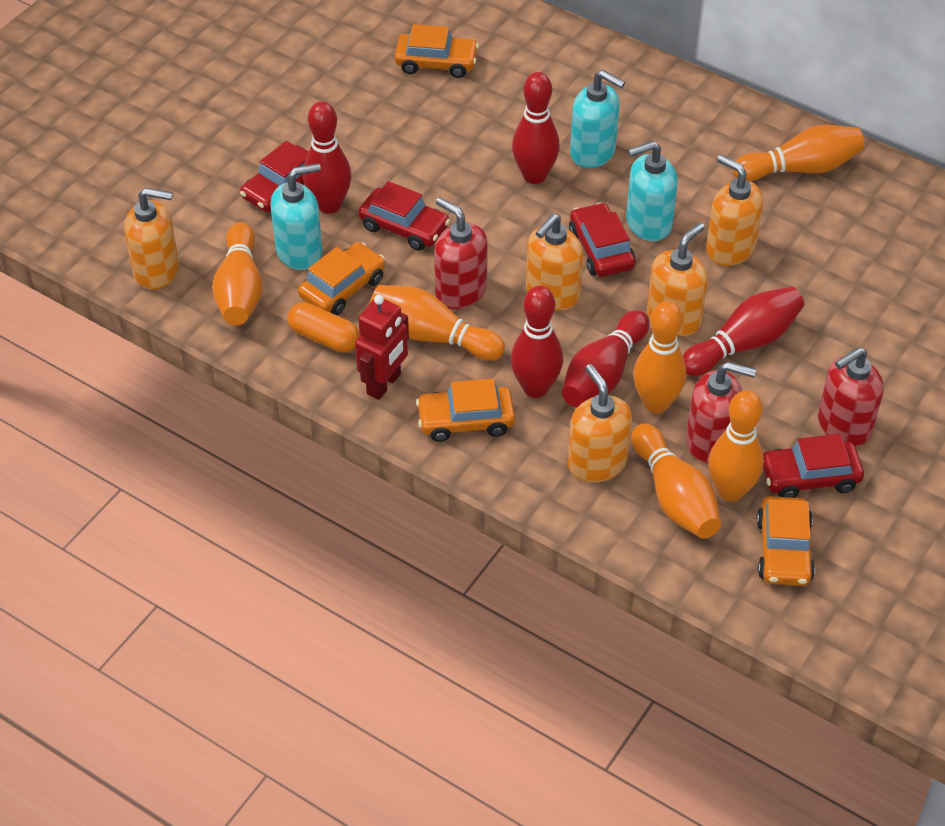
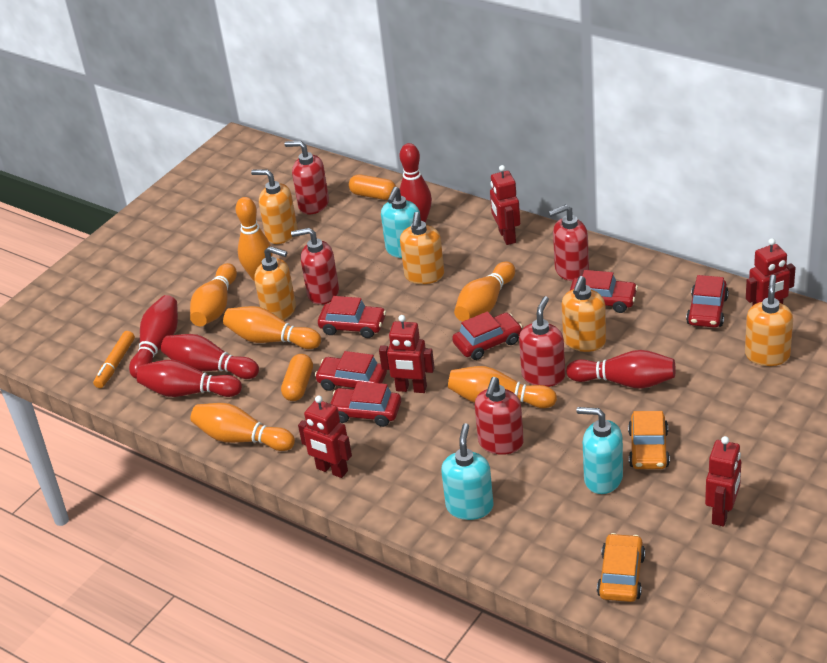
orange capsule: 1 -> 2
orange car: 4 -> 2
orange marker: 0 -> 1
red car: 4 -> 6
red robot: 1 -> 5
red soap dispenser: 3 -> 5

